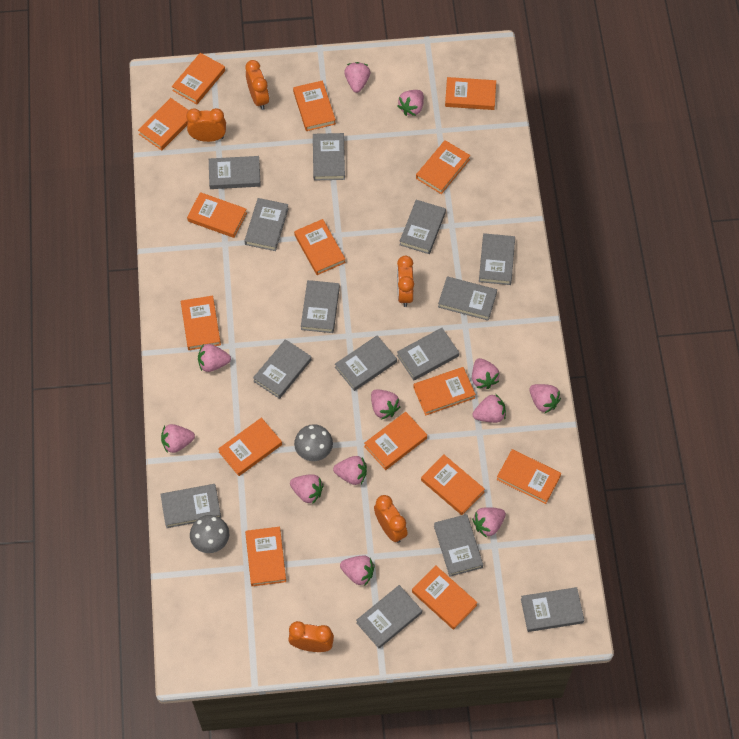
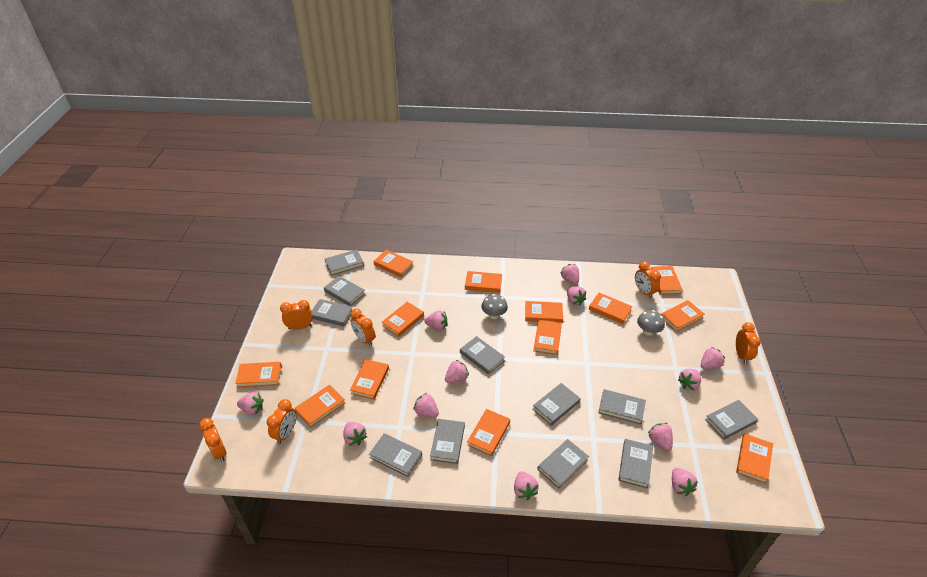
grey book: 14 -> 11
orange book: 15 -> 13
orange clock: 5 -> 6

